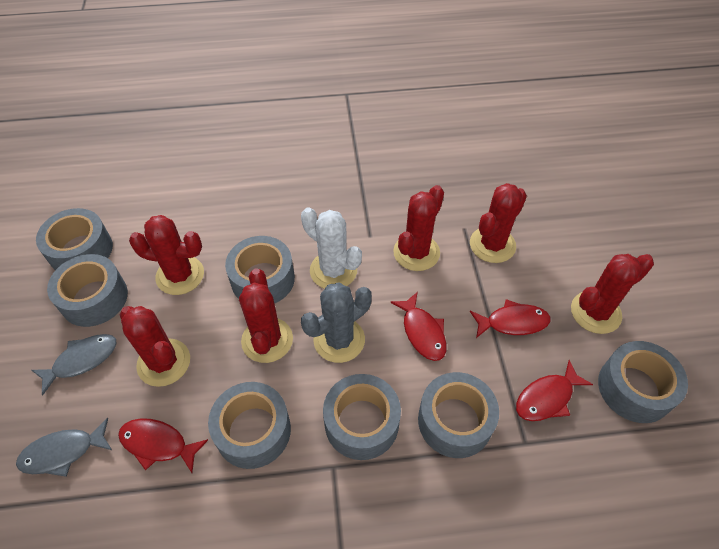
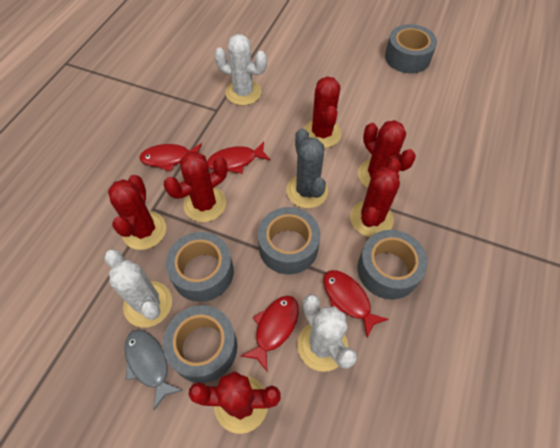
grey fish: 2 -> 1
grey tape: 7 -> 5
white cactus: 1 -> 3

